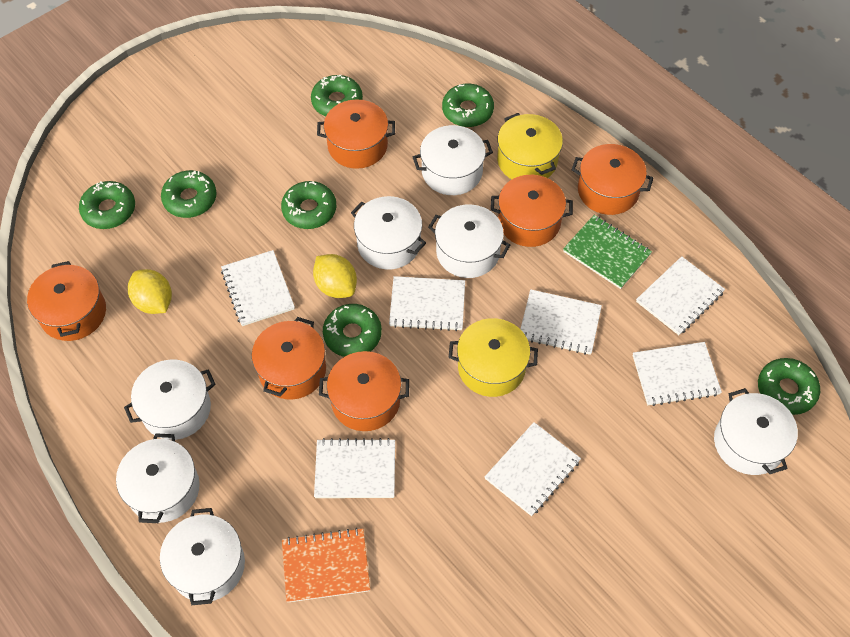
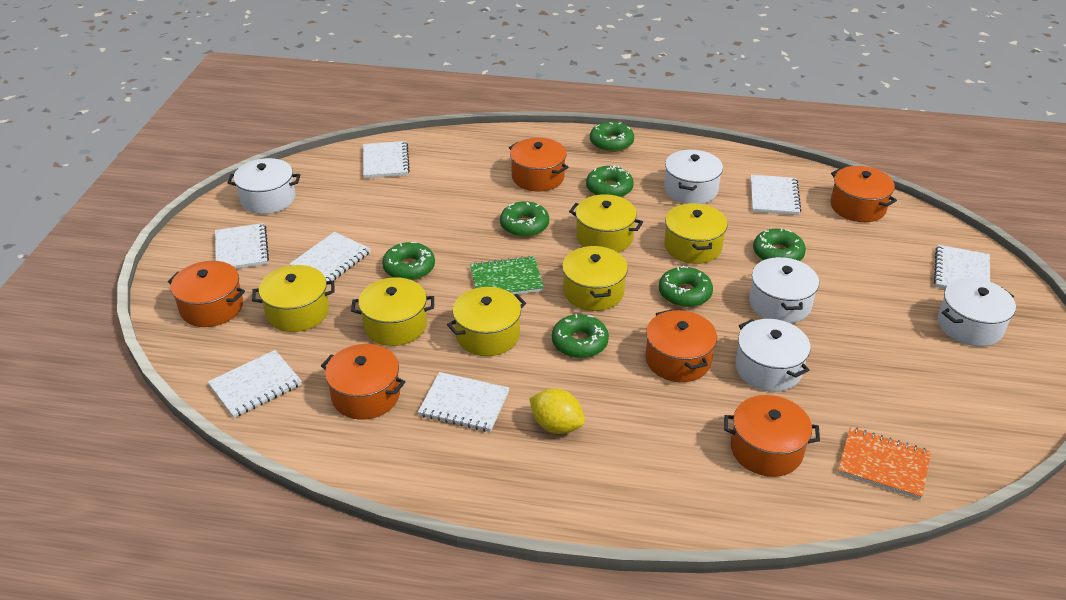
white pot: 7 -> 5
yellow lemon: 2 -> 1
yellow pot: 2 -> 6

